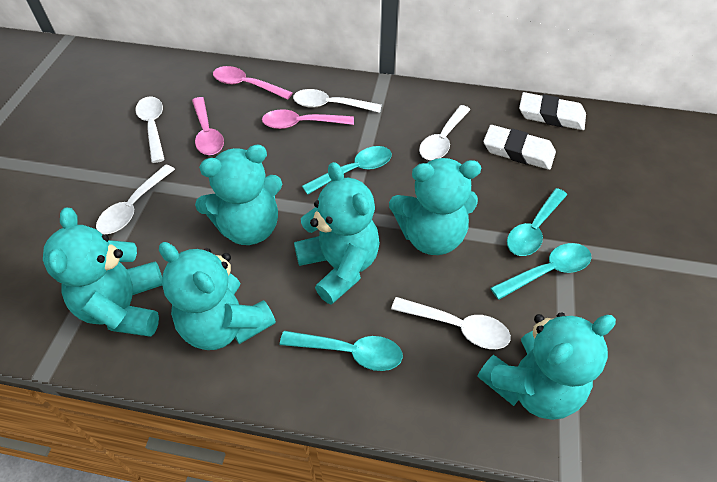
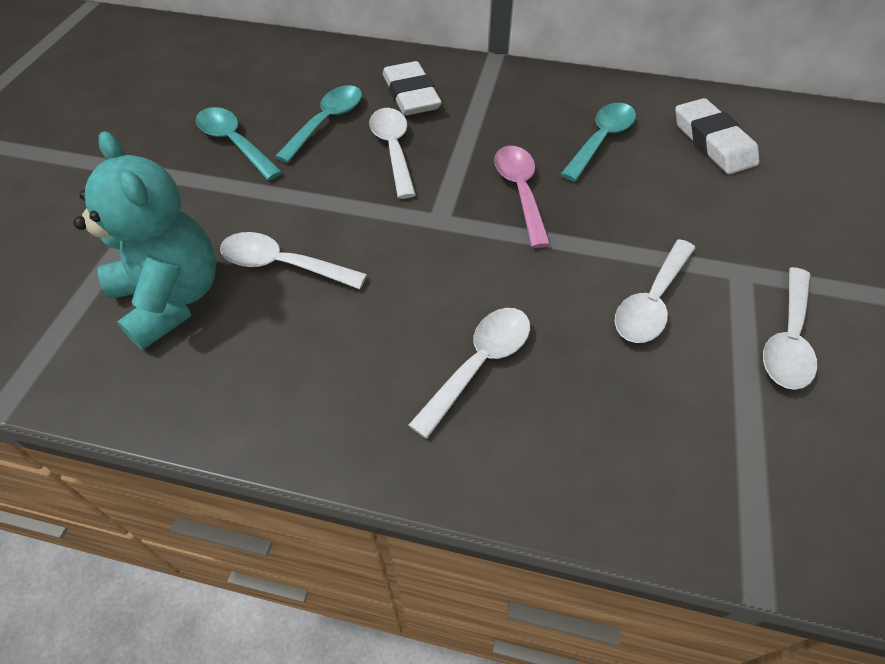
pink spoon: 3 -> 1
turquoise spoon: 4 -> 3
turquoise teddy bear: 6 -> 1

